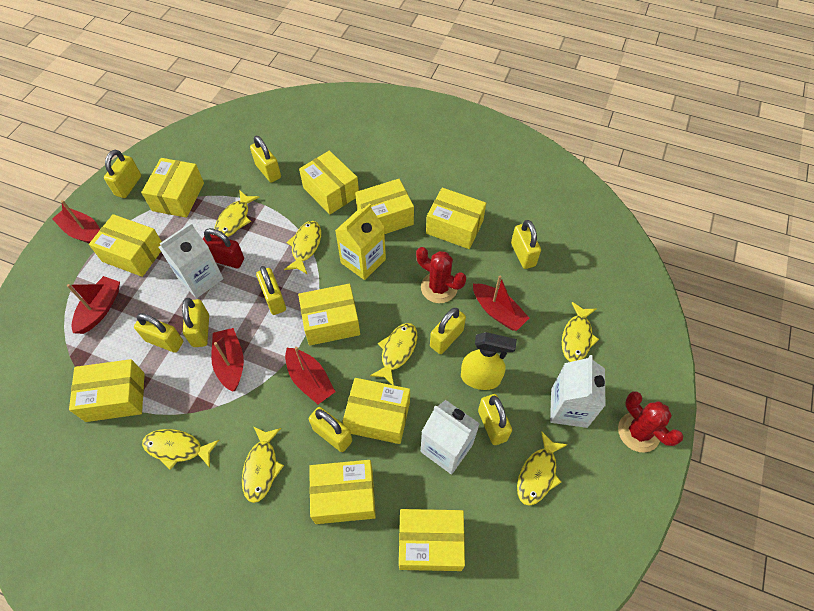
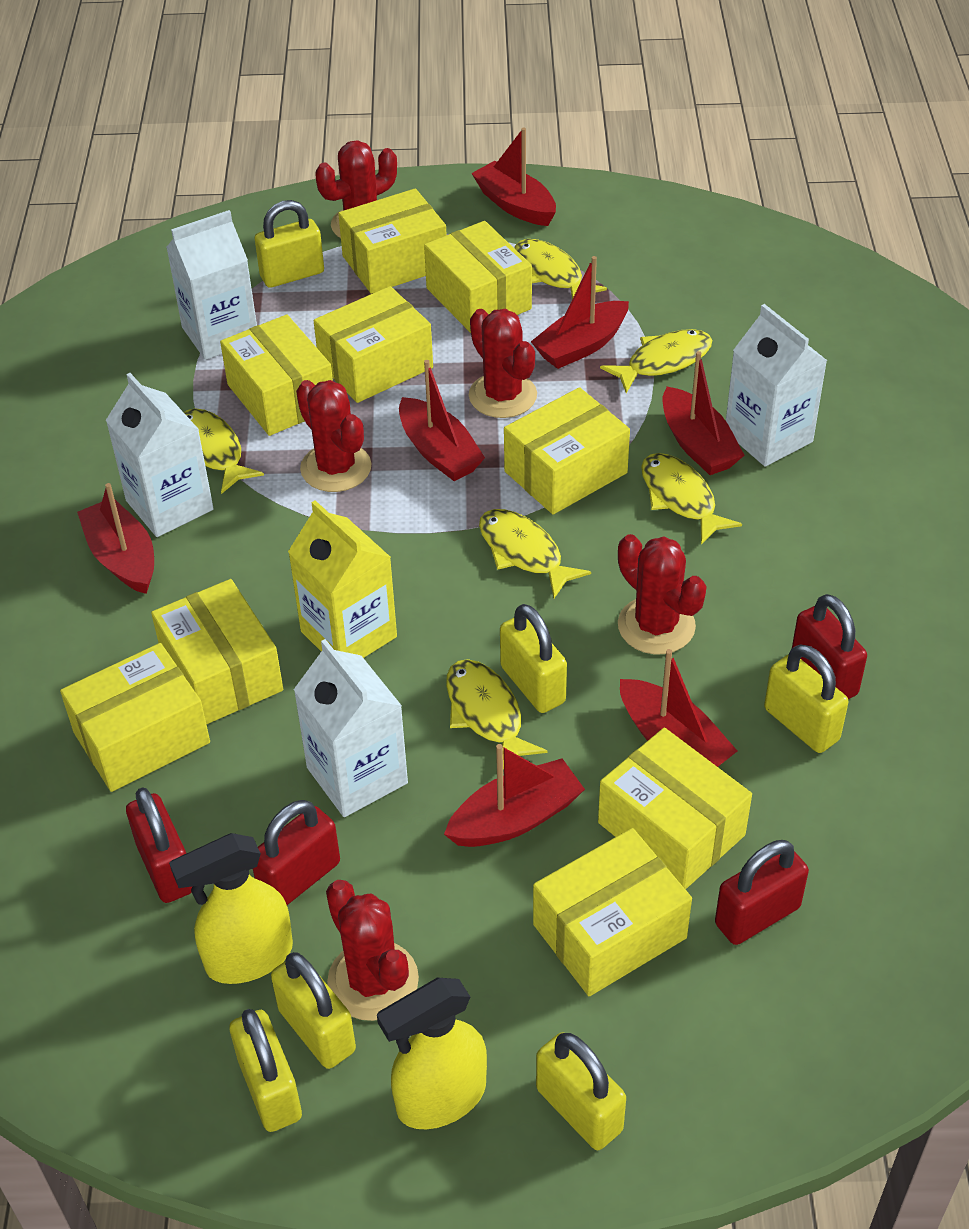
red boat: 5 -> 7
red cactus: 2 -> 5
red padlock: 1 -> 4
white carton: 3 -> 4
yellow box: 10 -> 9
yellow fish: 7 -> 6
yellow padlock: 9 -> 6
yellow spray bottle: 1 -> 2

